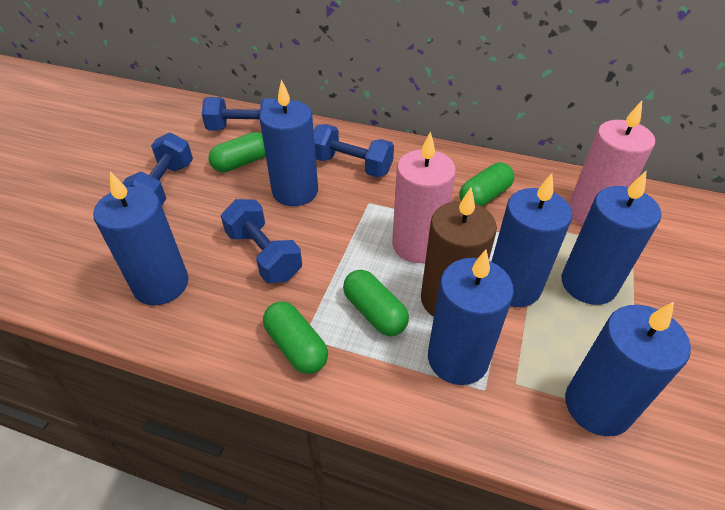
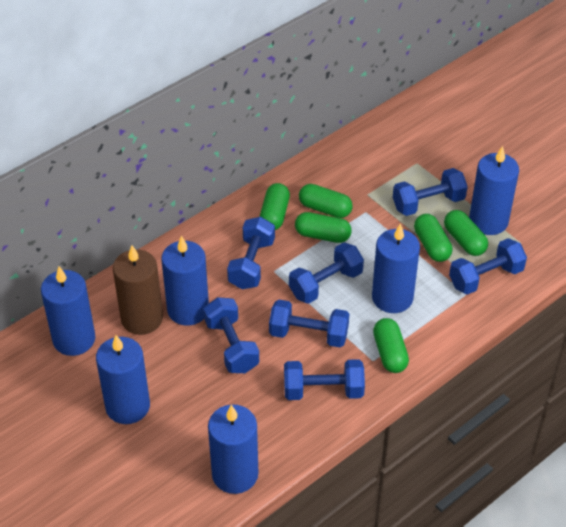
blue dumbbell: 4 -> 7
green capsule: 4 -> 6
pink candle: 2 -> 0

